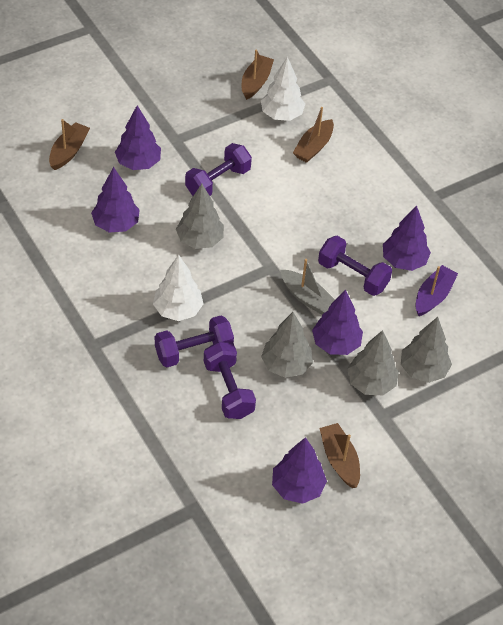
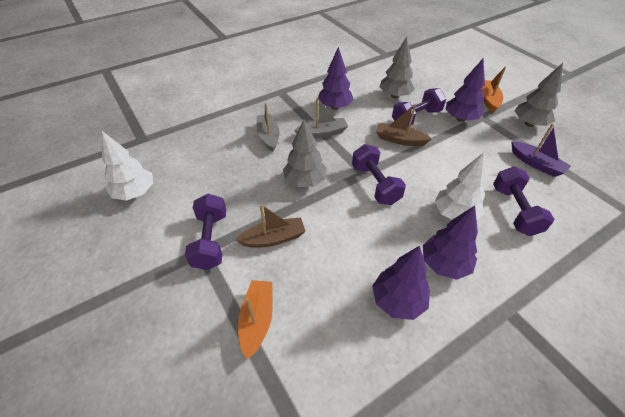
brown boat: 4 -> 2
grey boat: 1 -> 2
grey tree: 4 -> 3
orange boat: 0 -> 2
purple tree: 5 -> 4

